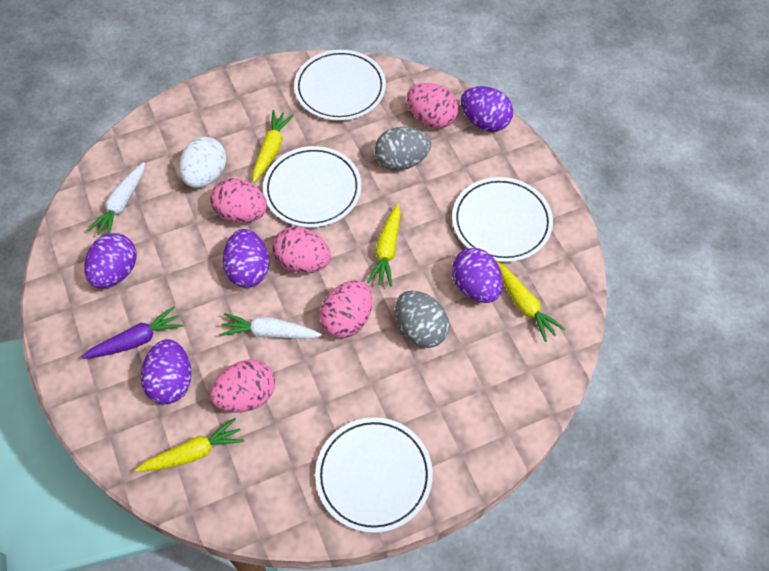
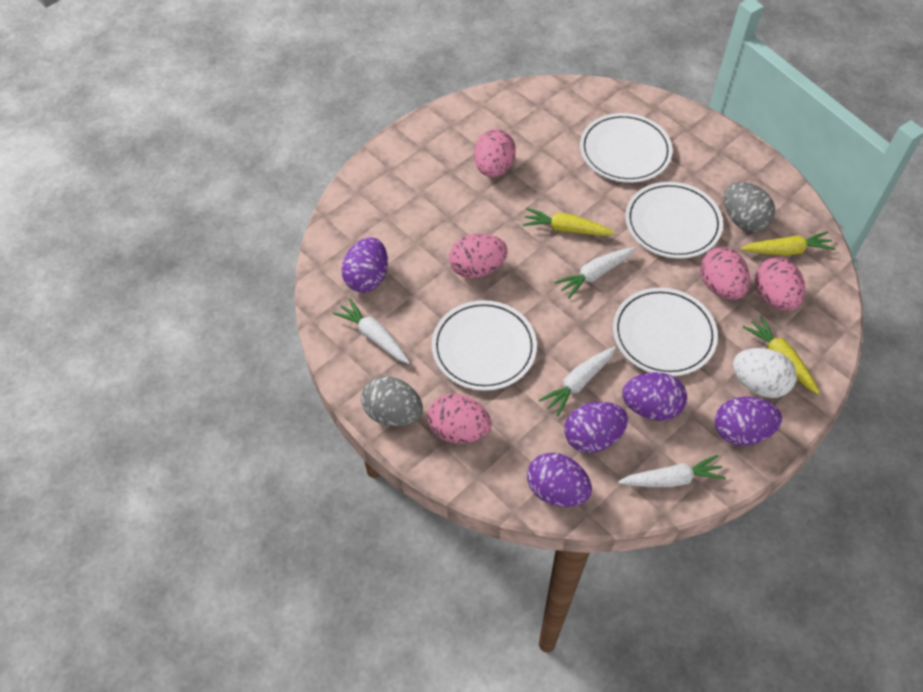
purple carrot: 1 -> 0
white carrot: 2 -> 4
yellow carrot: 4 -> 3

